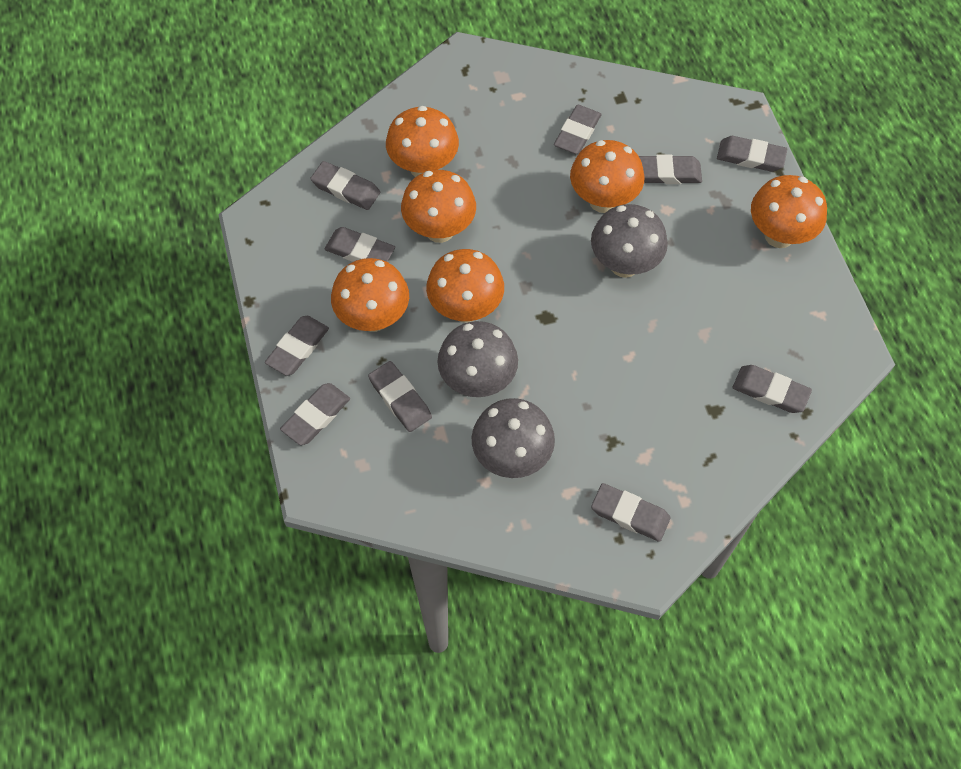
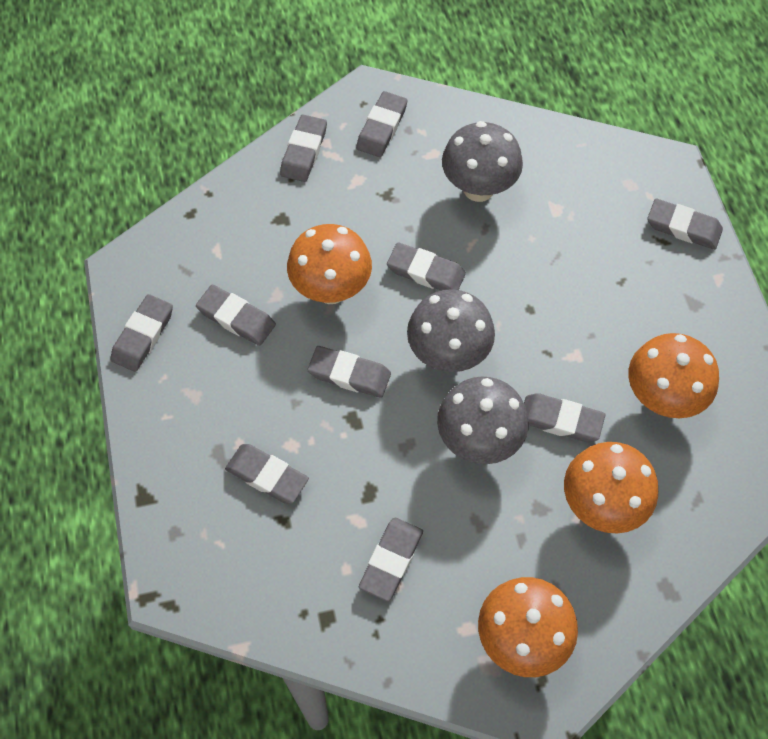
orange mushroom: 6 -> 4

